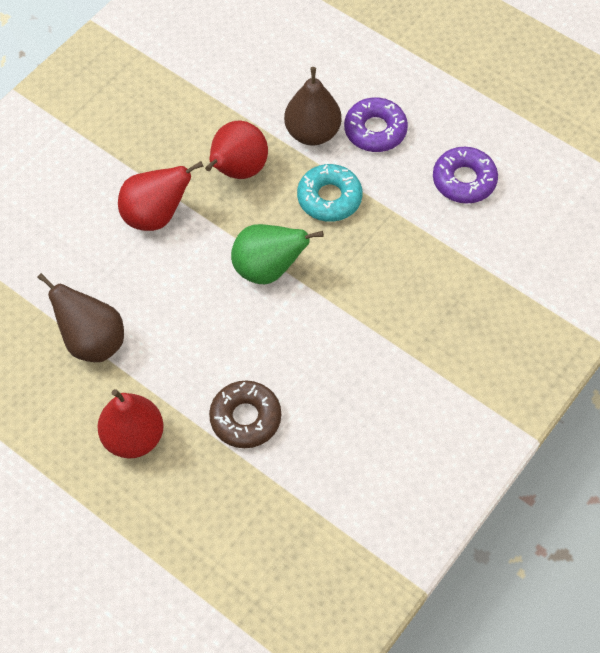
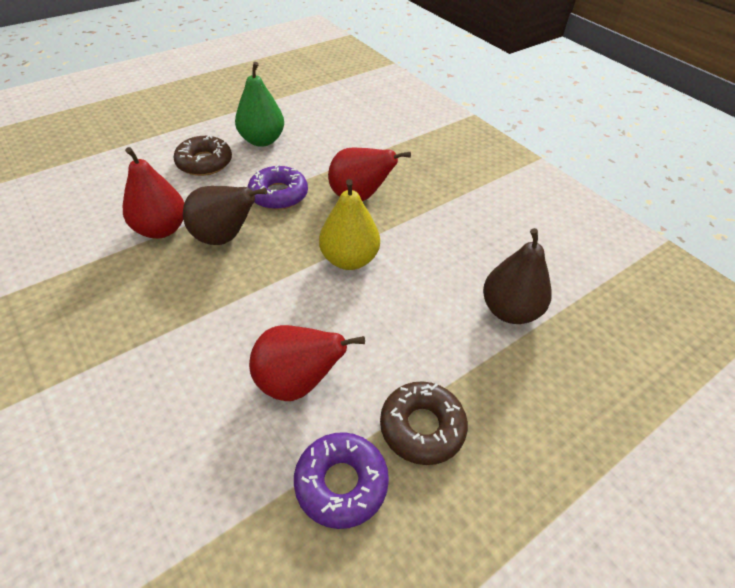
brown donut: 1 -> 2
turquoise donut: 1 -> 0
yellow pear: 0 -> 1

